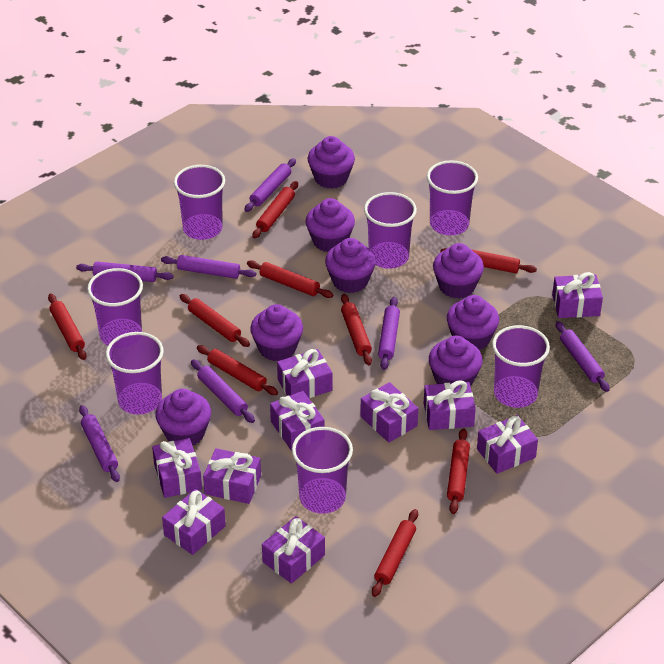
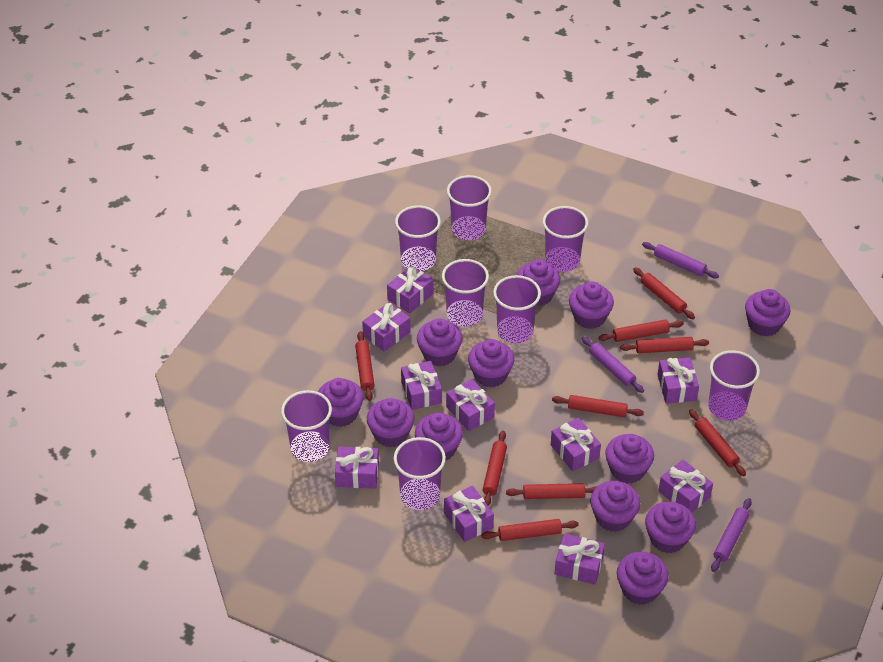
purple cup: 7 -> 8
purple cupcake: 8 -> 12
purple rolling pin: 7 -> 3

